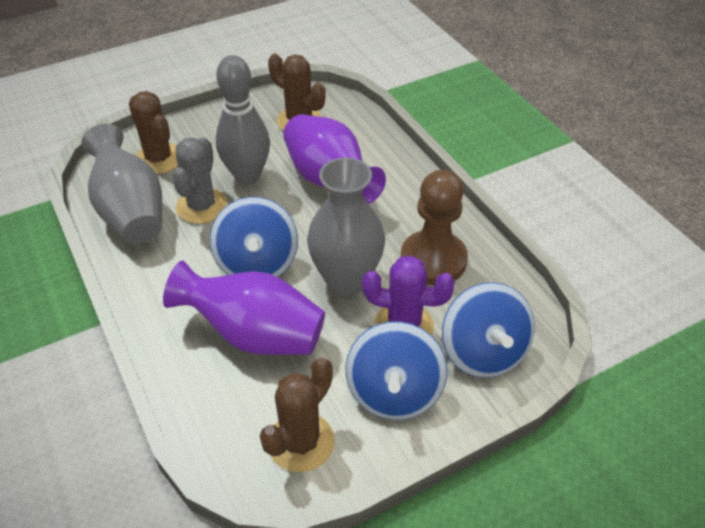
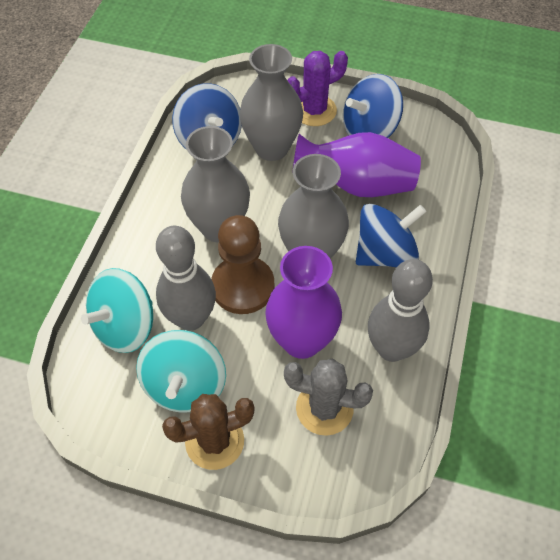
brown cactus: 3 -> 1
grey bowling pin: 1 -> 2
grey vase: 2 -> 3
turquoise spinning top: 0 -> 2

